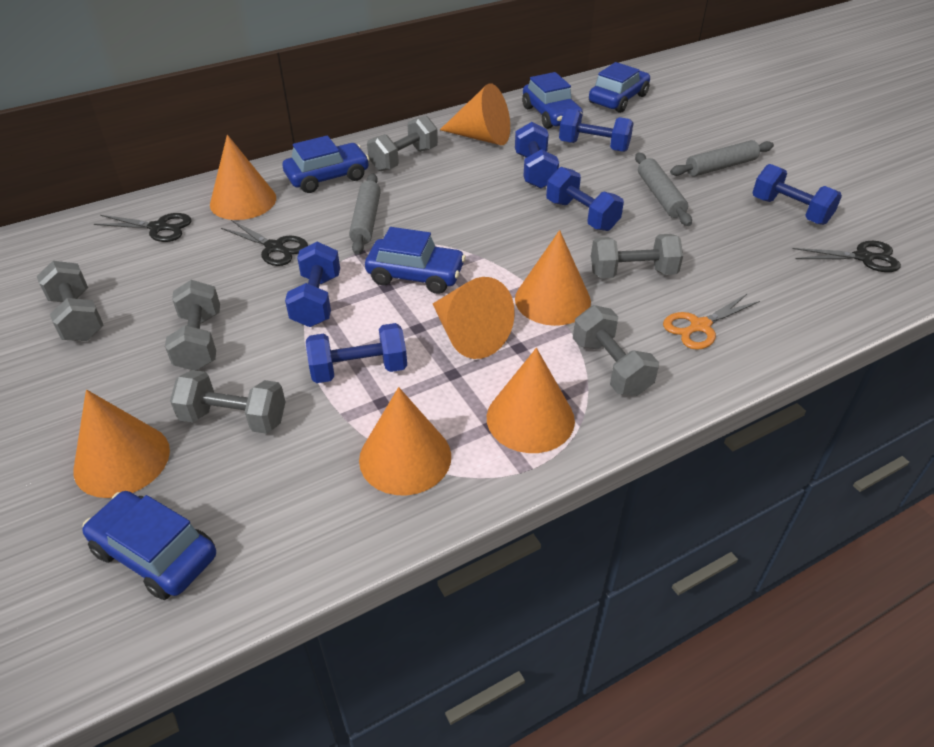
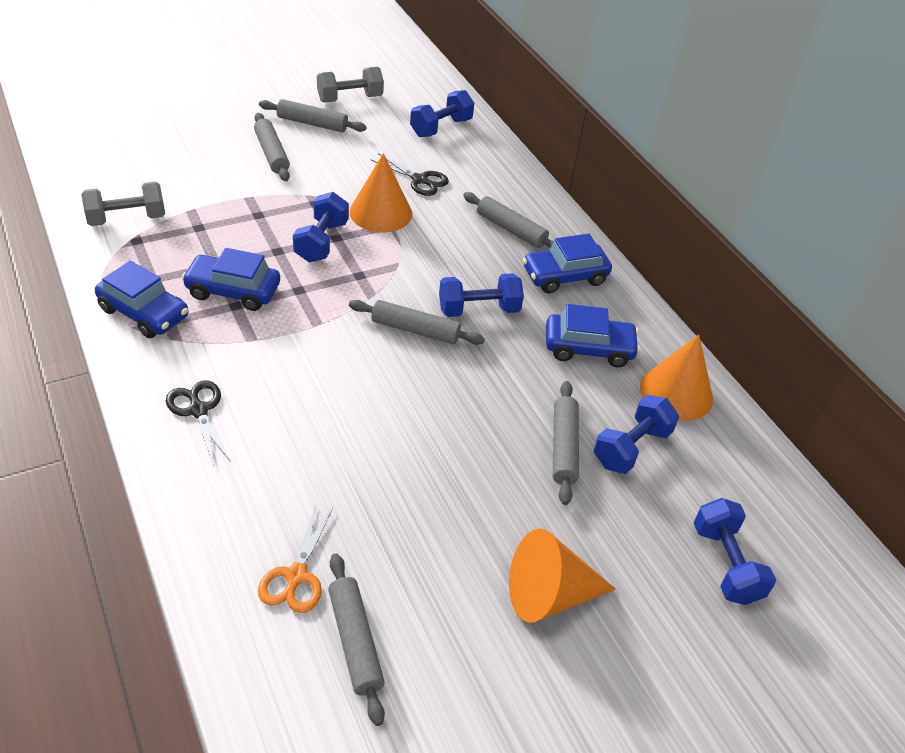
black scissors: 3 -> 2
blue car: 5 -> 4
blue dumbbell: 6 -> 5
grey dumbbell: 6 -> 2
grey rolling pin: 3 -> 6
orange cone: 7 -> 3

